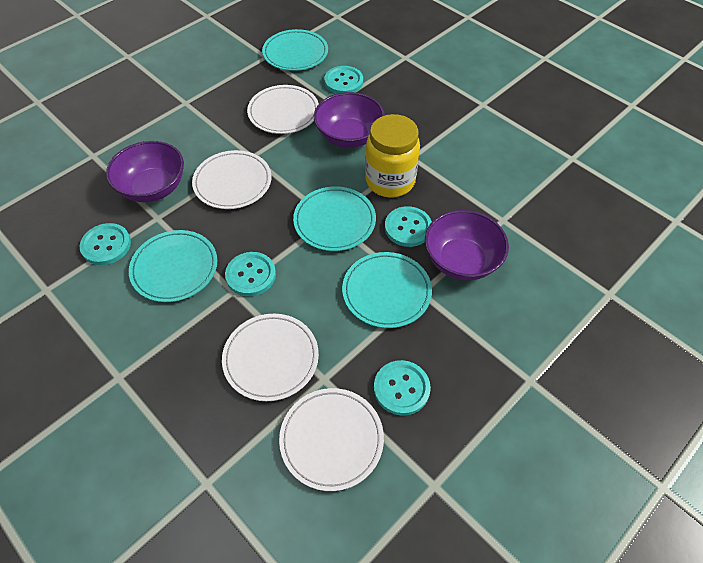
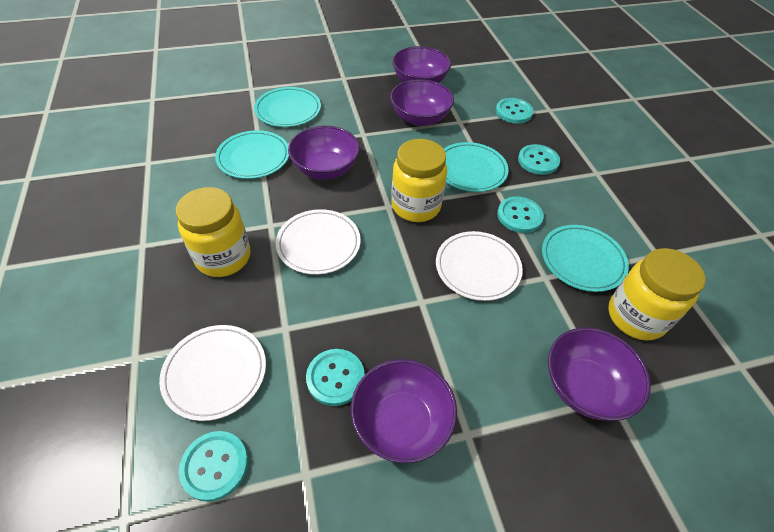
purple bowl: 3 -> 5
white plate: 4 -> 3
yellow jar: 1 -> 3

